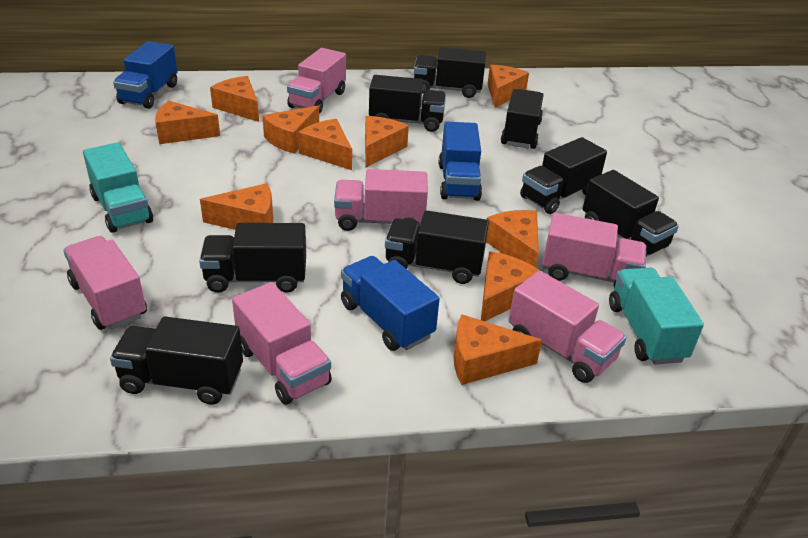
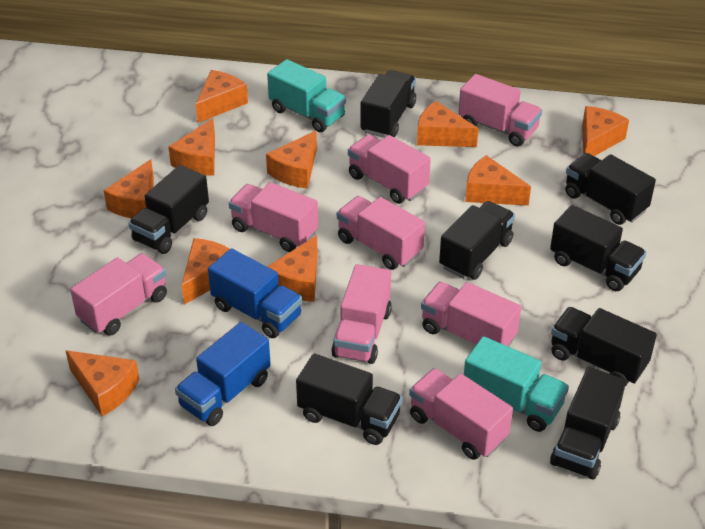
blue truck: 3 -> 2
pink truck: 6 -> 8

